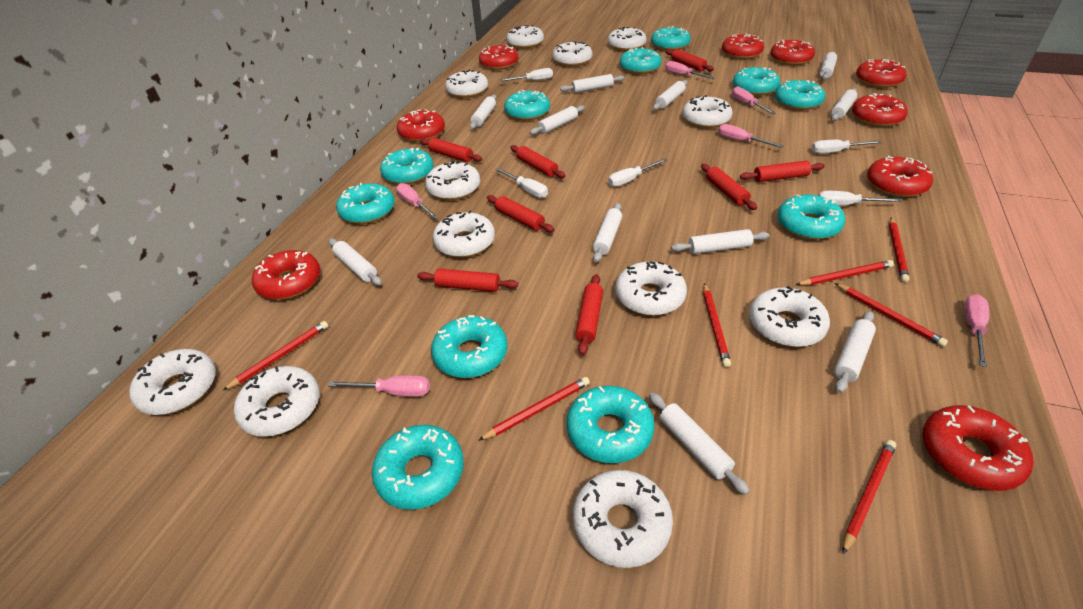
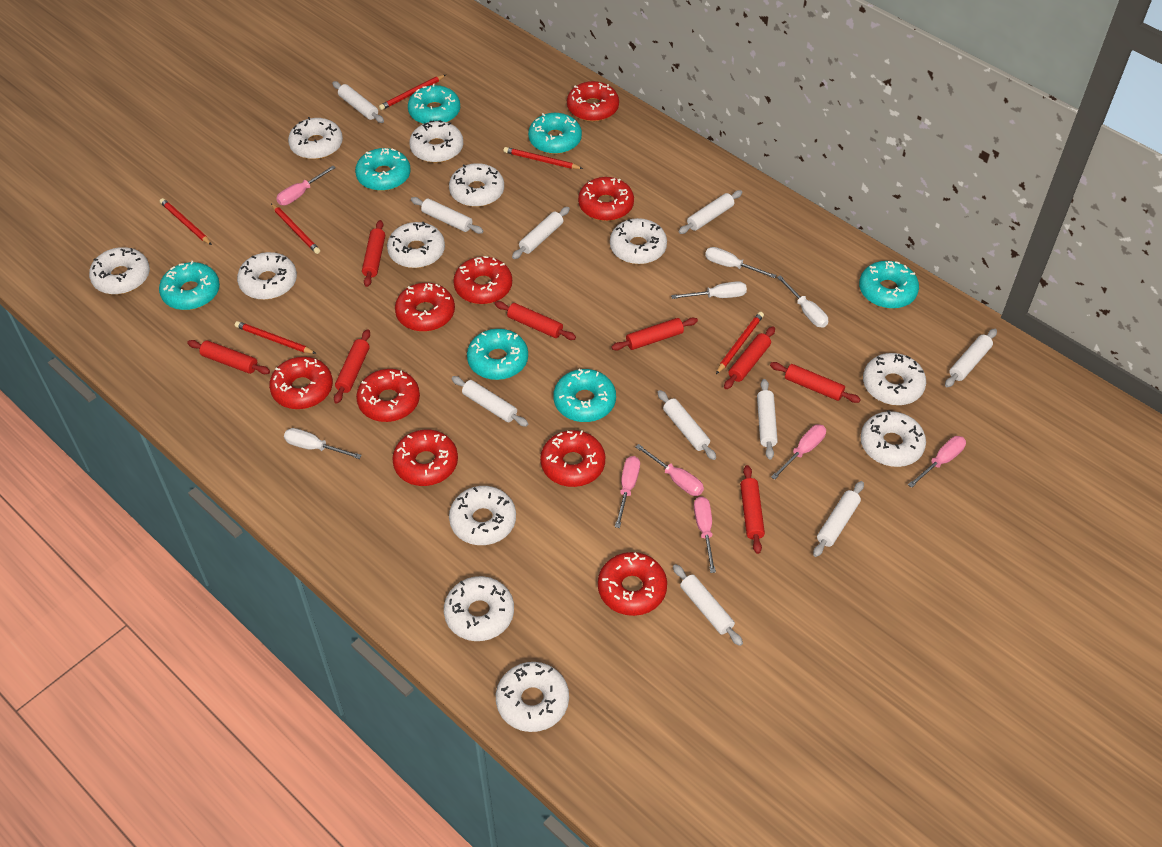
red pencil: 7 -> 6
turquoise donut: 11 -> 7
white rolling pin: 11 -> 10
white screwdriver: 5 -> 4

